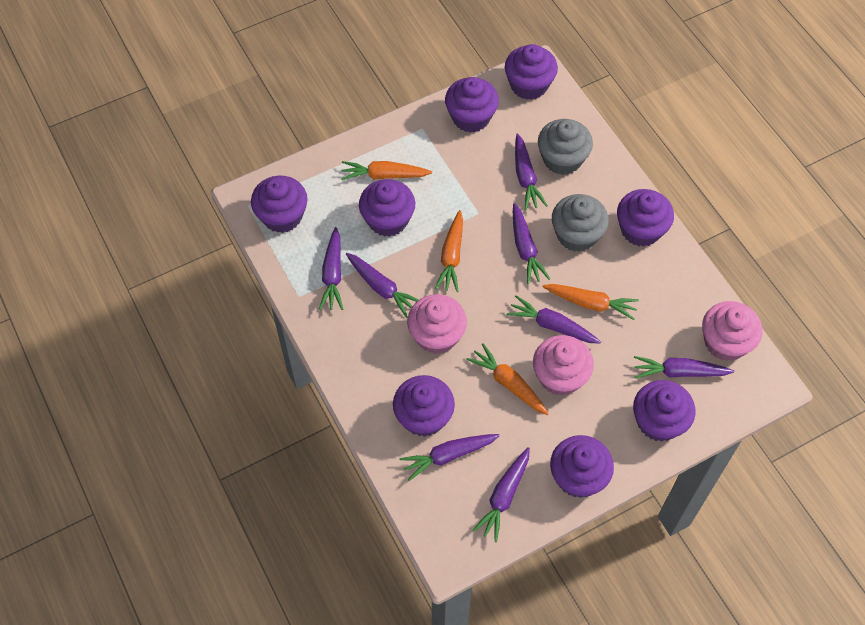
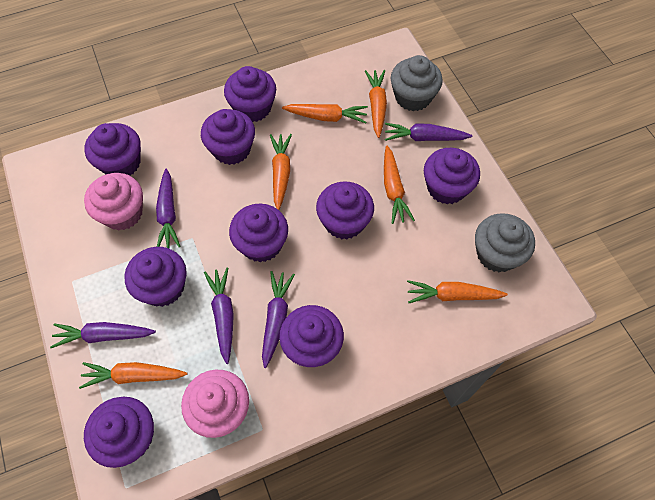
orange carrot: 4 -> 6
pink cupcake: 3 -> 2
purple carrot: 8 -> 5
purple cupcake: 8 -> 9

